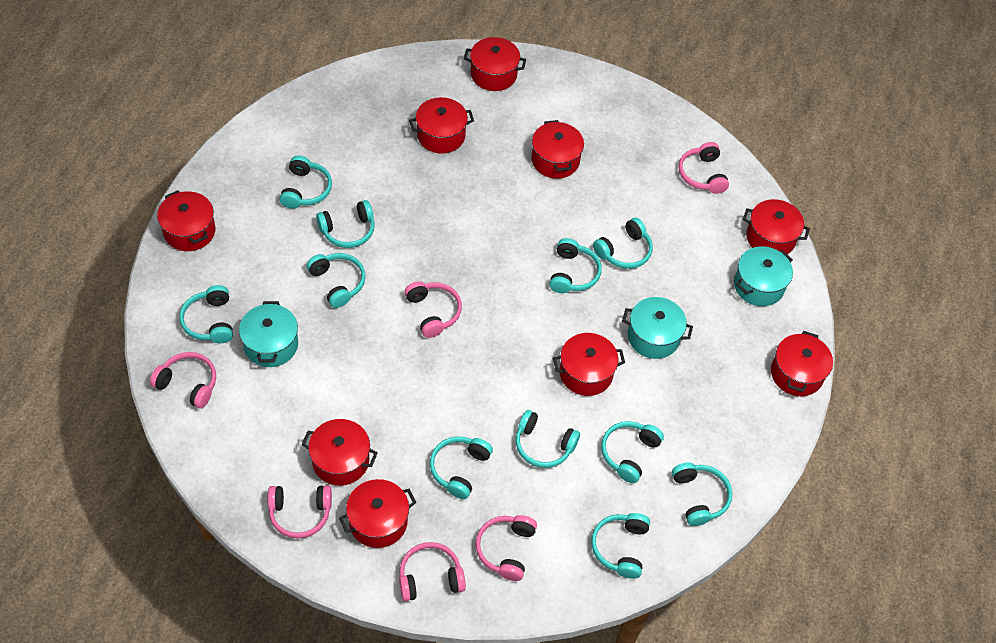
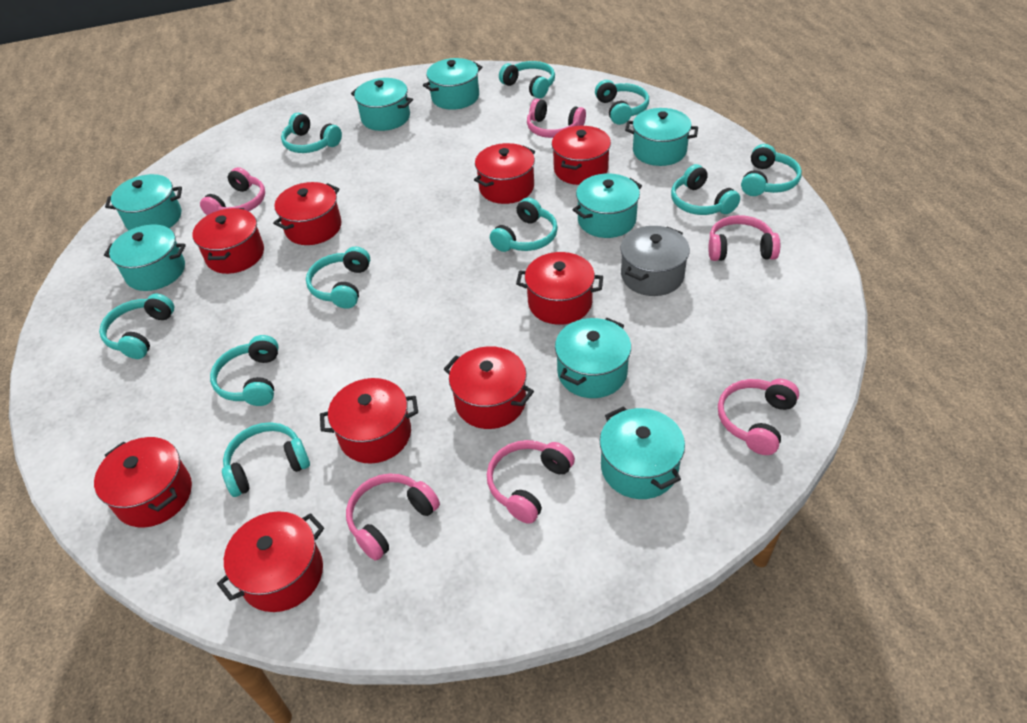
grey pot: 0 -> 1
turquoise headphones: 11 -> 10
turquoise pot: 3 -> 8

